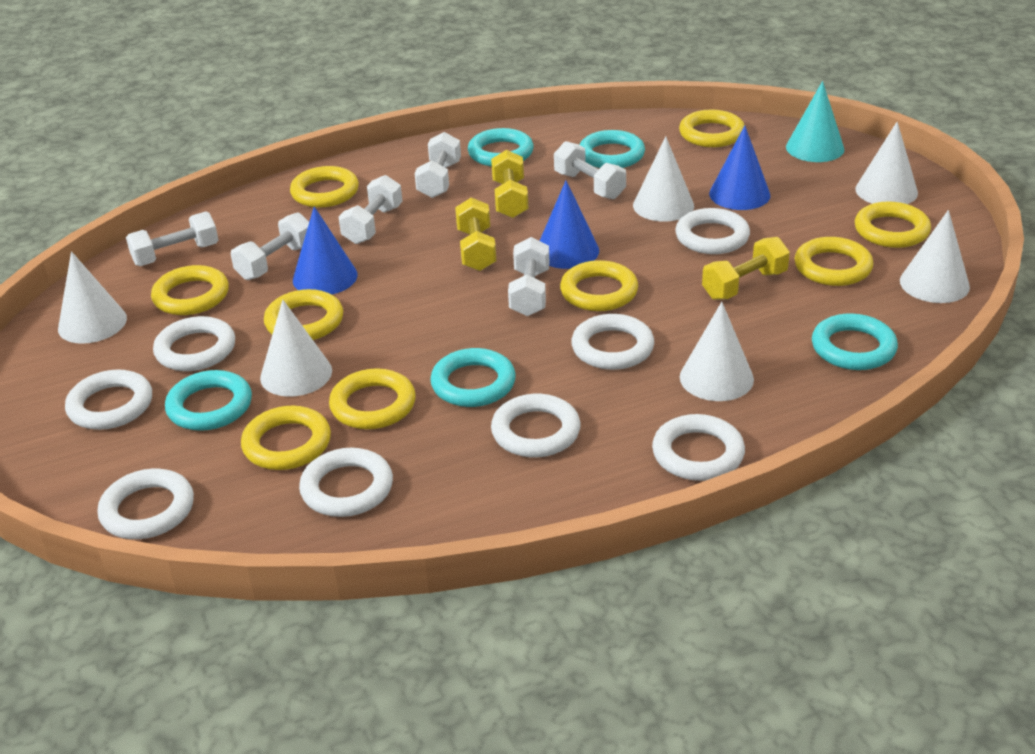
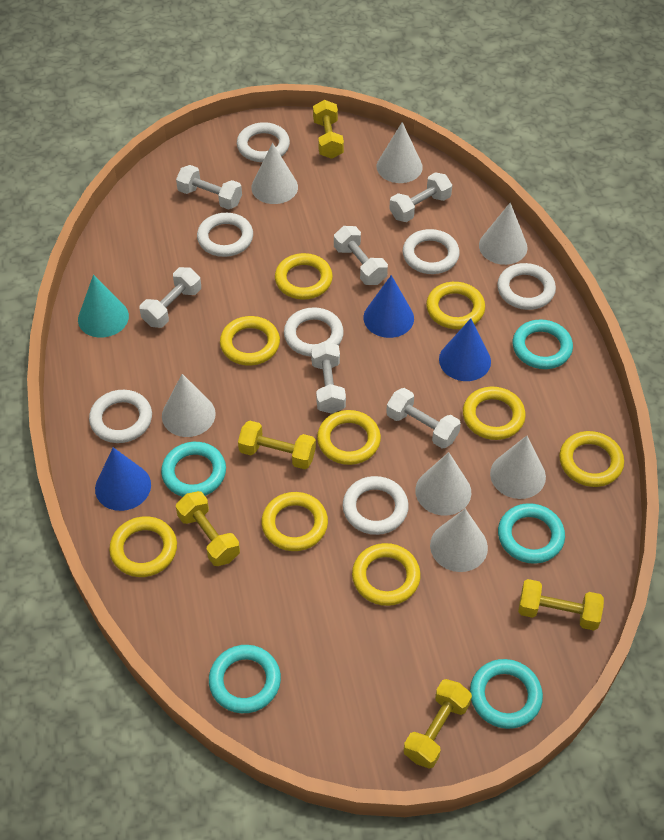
white cone: 6 -> 7
white ring: 8 -> 7
yellow dumbbell: 3 -> 5

